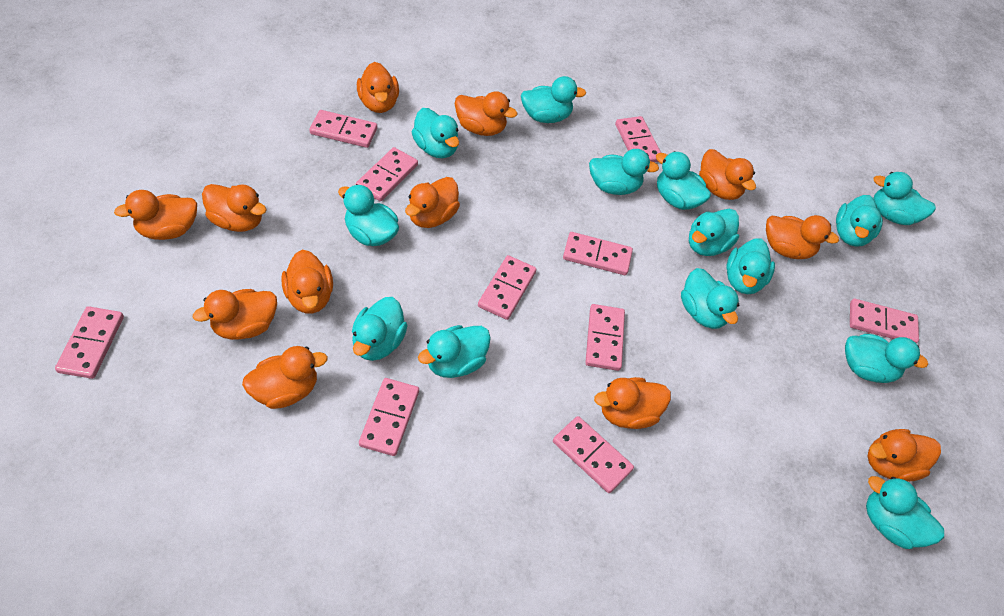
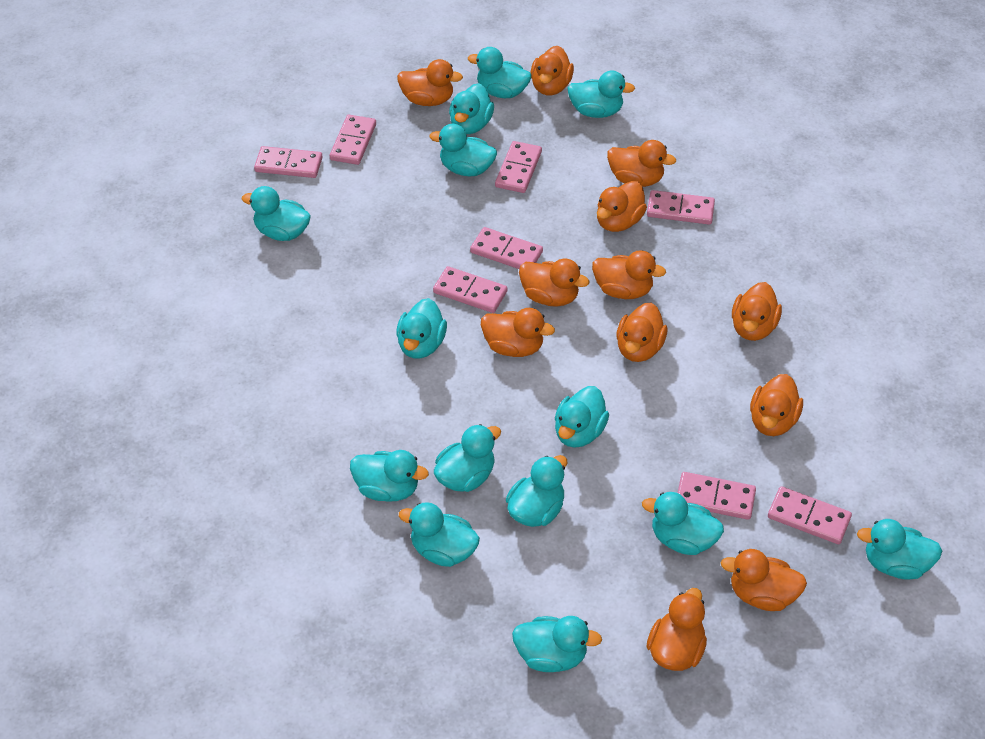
pink domino: 10 -> 8

